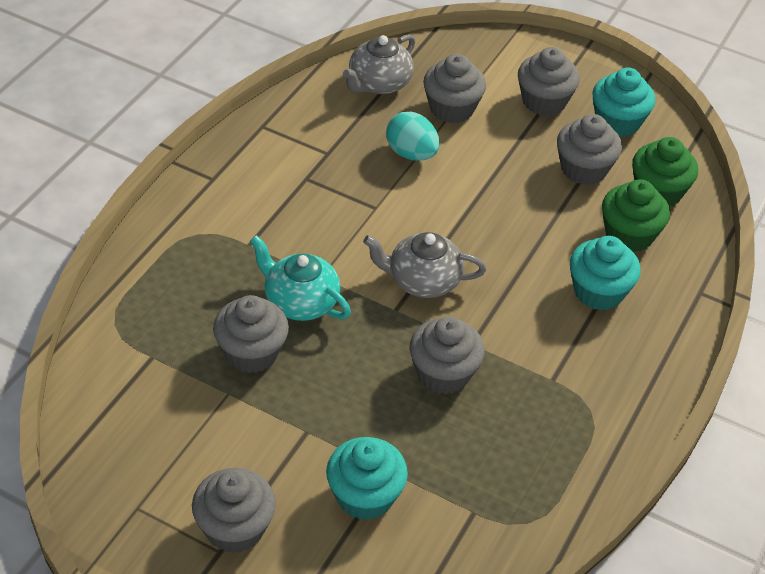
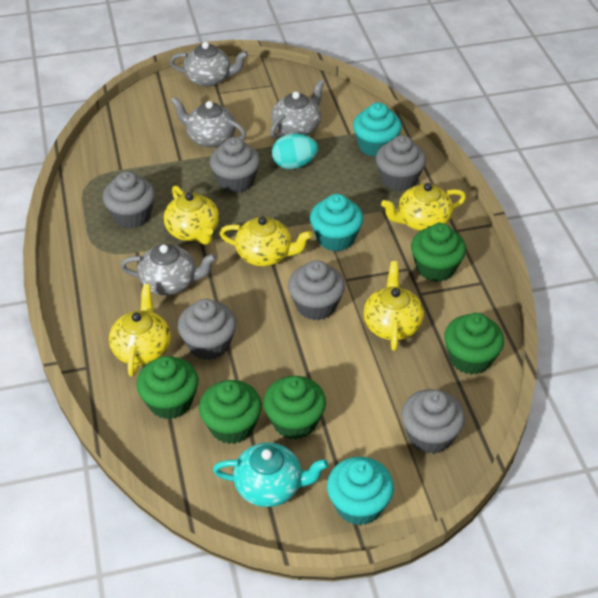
green cupcake: 2 -> 5
grey teapot: 2 -> 4
yellow teapot: 0 -> 5

